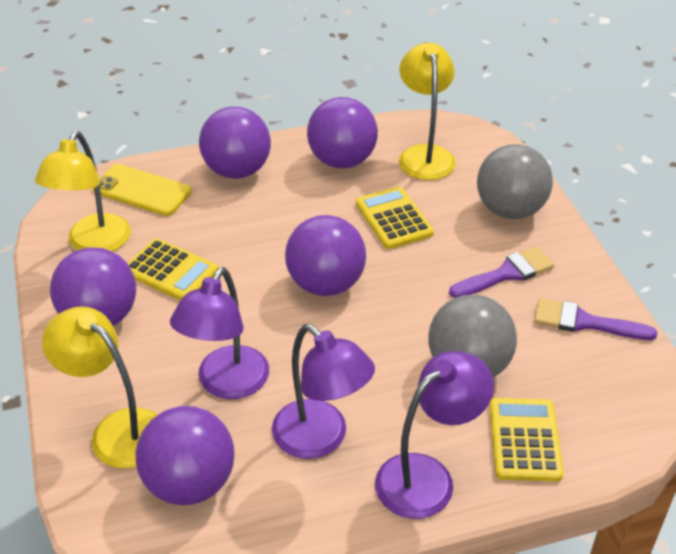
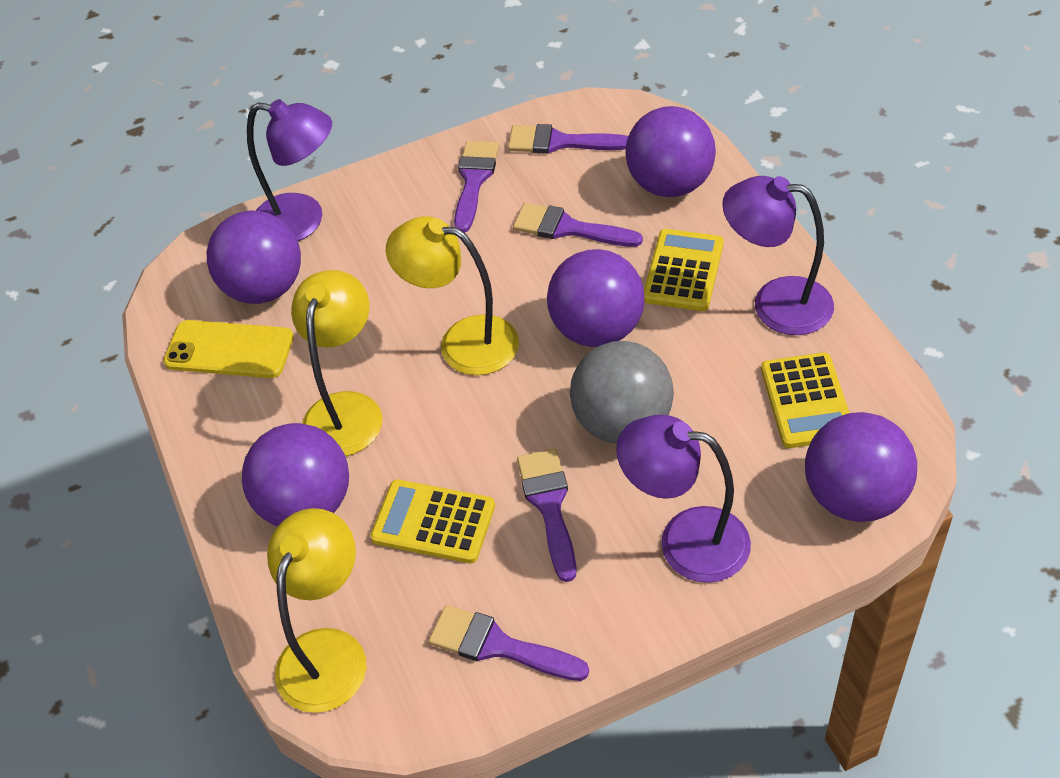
grey ball: 2 -> 1
purple brush: 2 -> 5

